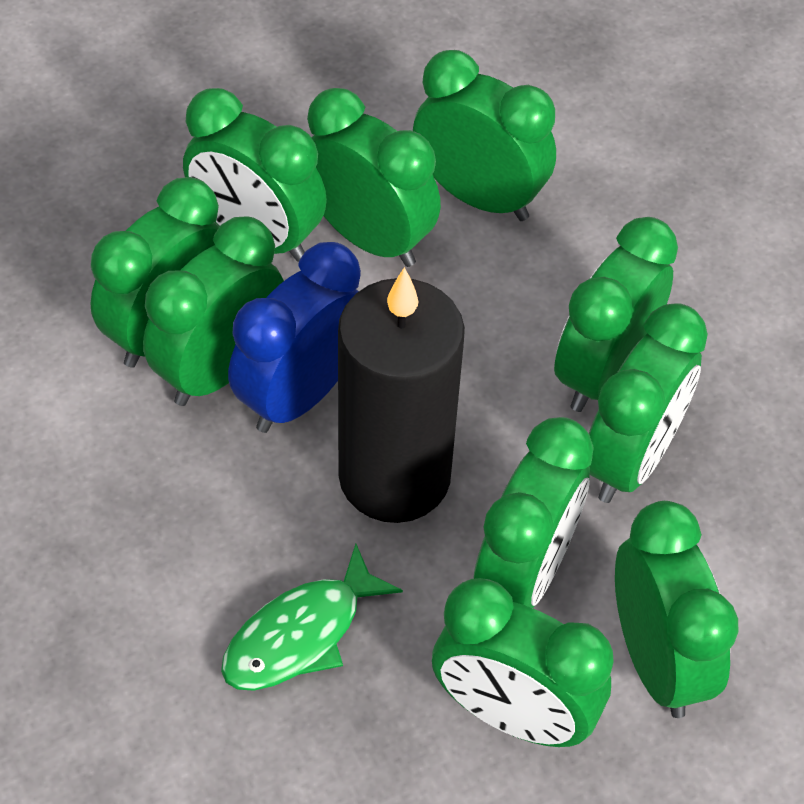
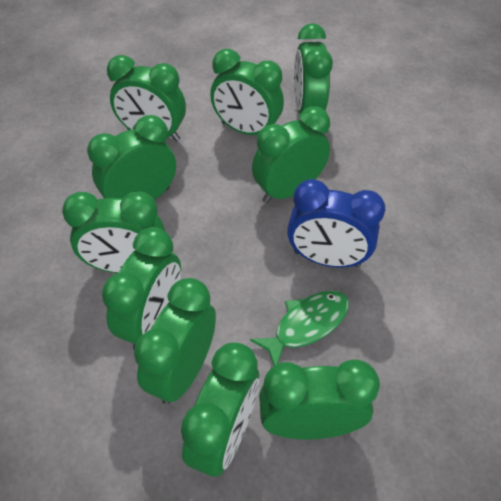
black candle: 1 -> 0

